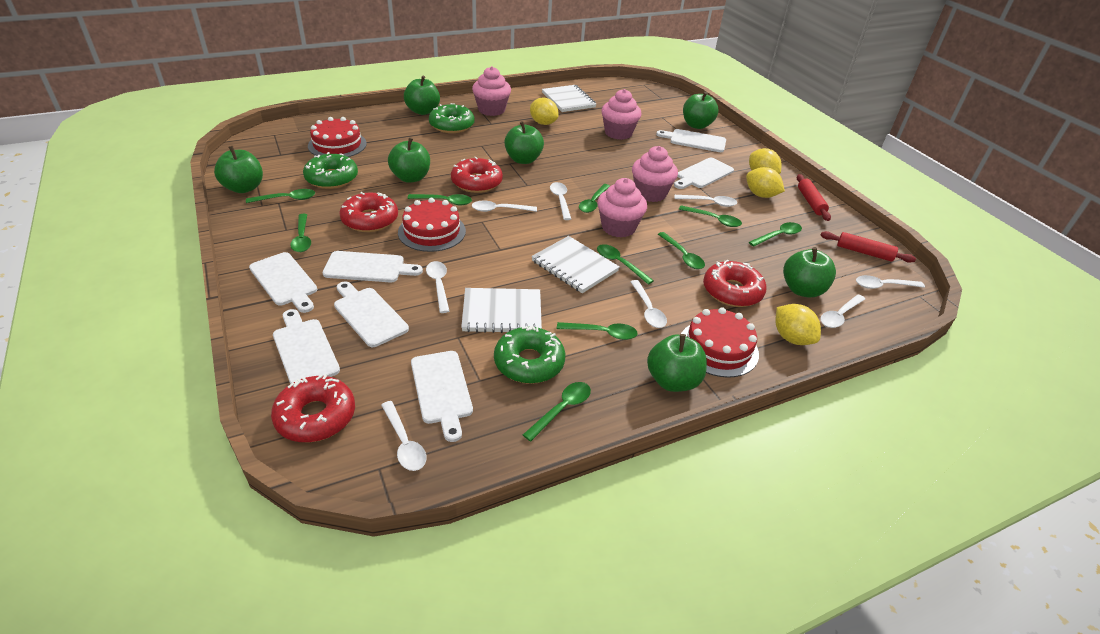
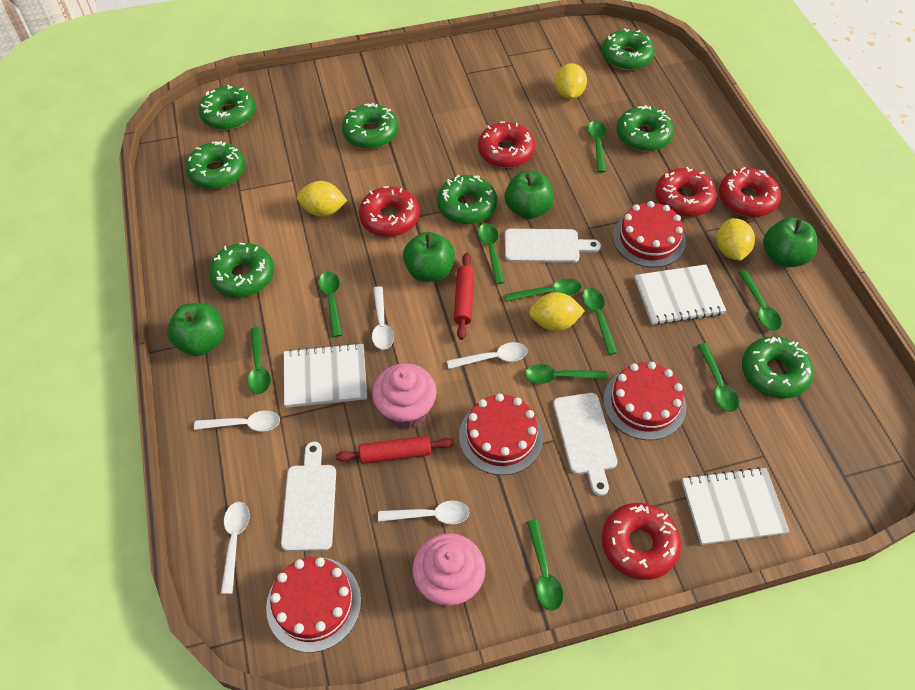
green apple: 7 -> 4
green donut: 3 -> 8
pink cupcake: 4 -> 2
red cake: 3 -> 4
red donut: 4 -> 5
white cutting board: 7 -> 3
white spoon: 8 -> 5

